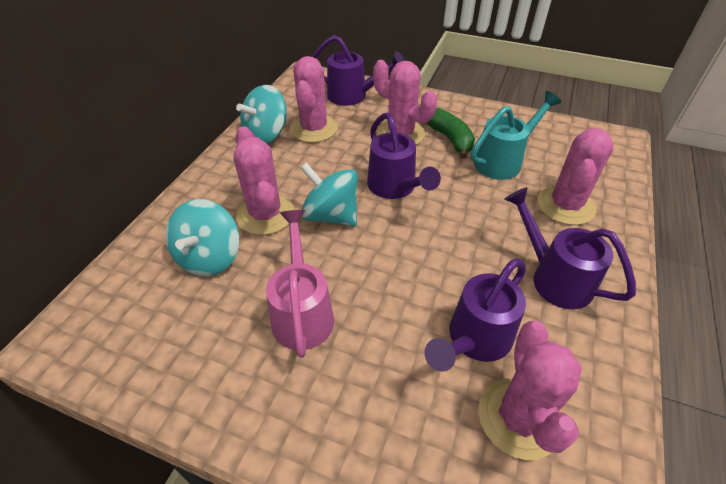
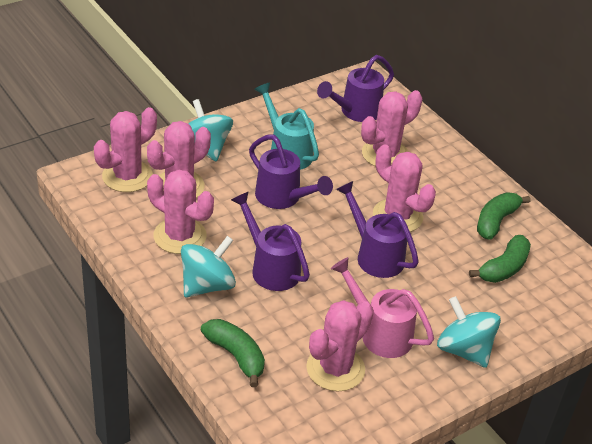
green banana: 1 -> 3
pink cactus: 5 -> 6

